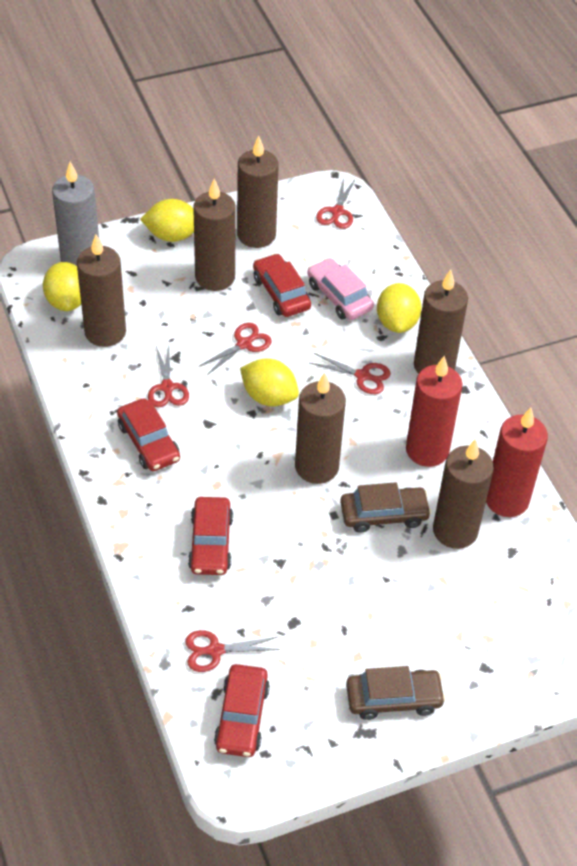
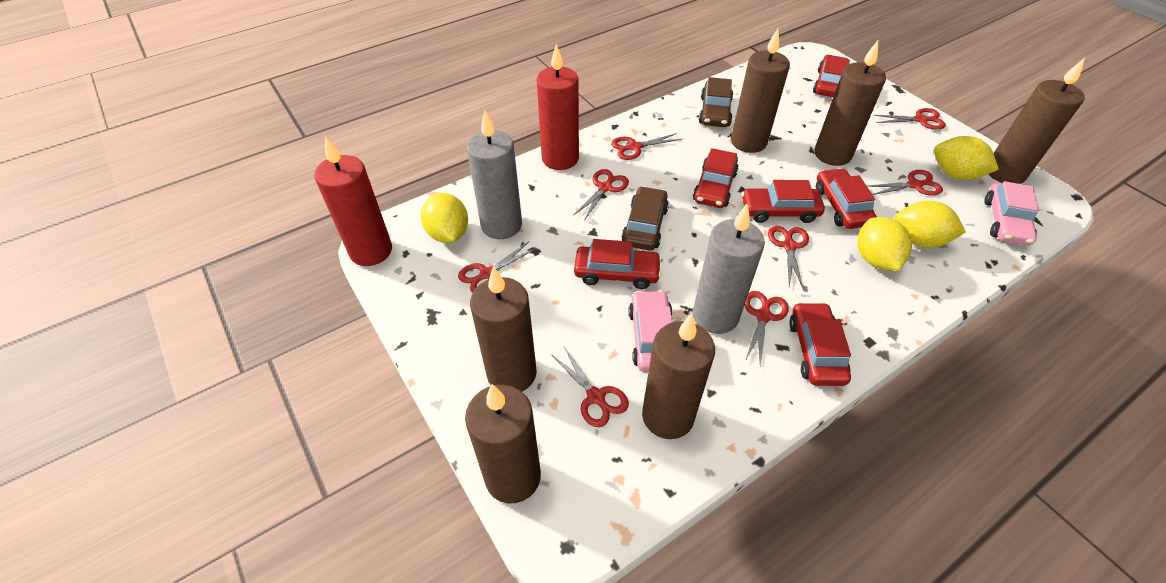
grey candle: 1 -> 2
pink car: 1 -> 2
red car: 4 -> 6
red scissors: 5 -> 8

